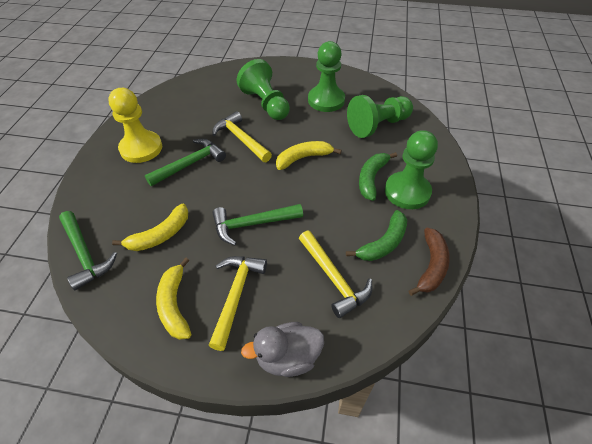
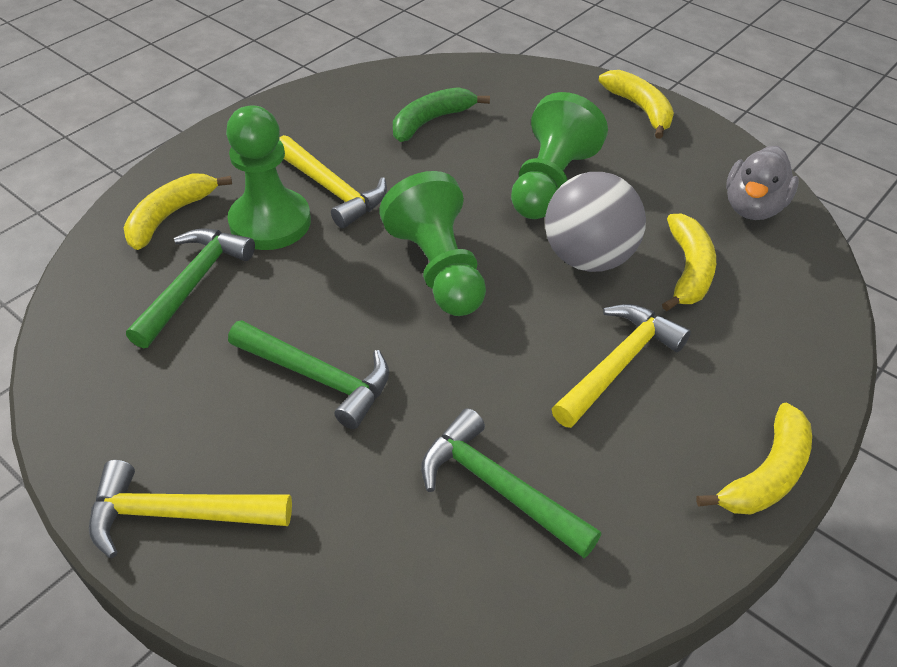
brown banana: 1 -> 0
green banana: 2 -> 1
green pawn: 4 -> 3
grey ball: 0 -> 1
yellow banana: 3 -> 4
yellow pawn: 1 -> 0

